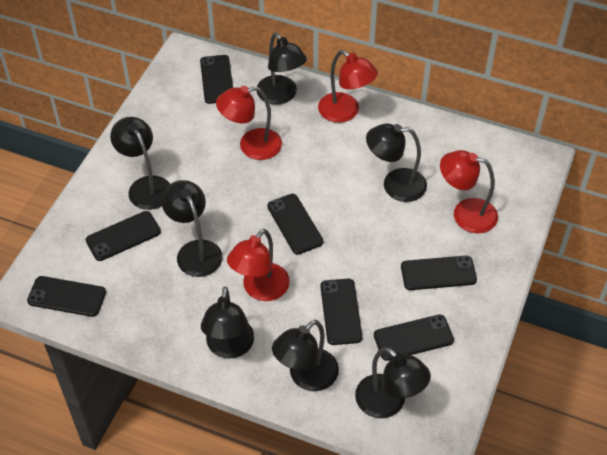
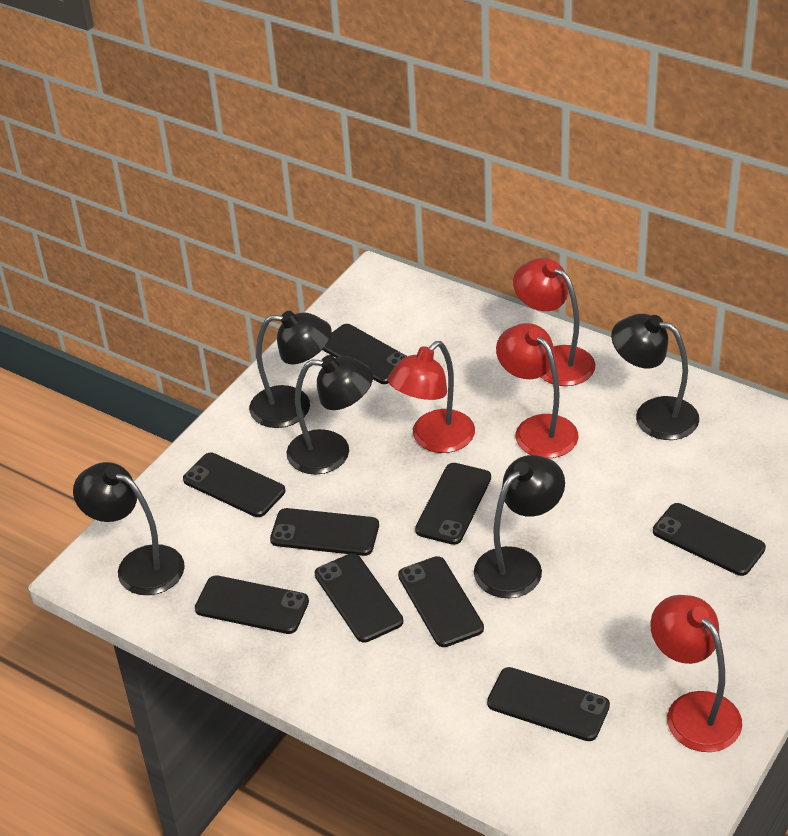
black lamp: 7 -> 5
black phone: 7 -> 9

